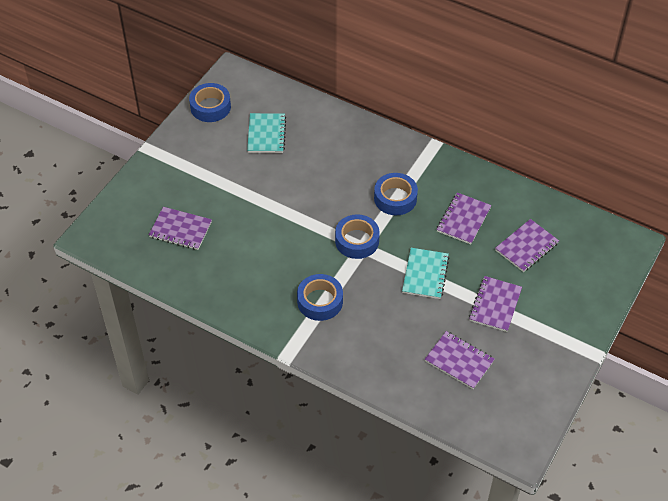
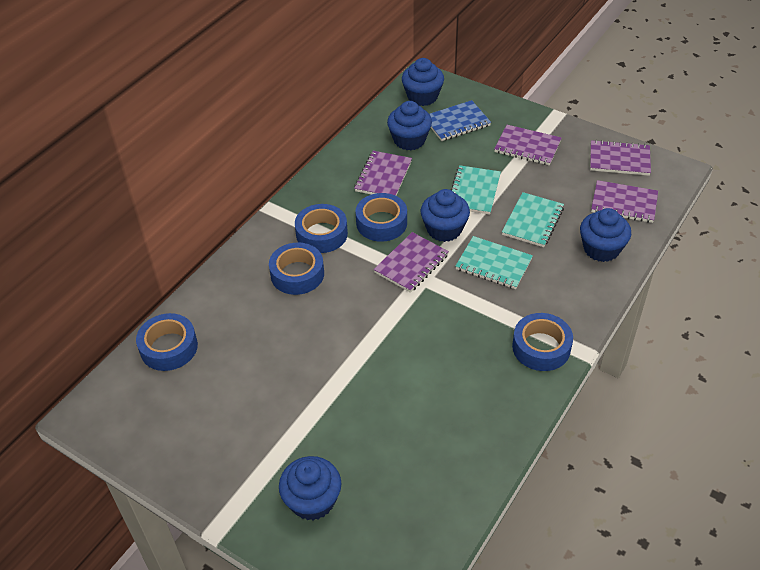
blue cupcake: 0 -> 5
blue notebook: 0 -> 1
blue tape: 4 -> 5
turquoise notebook: 2 -> 3

